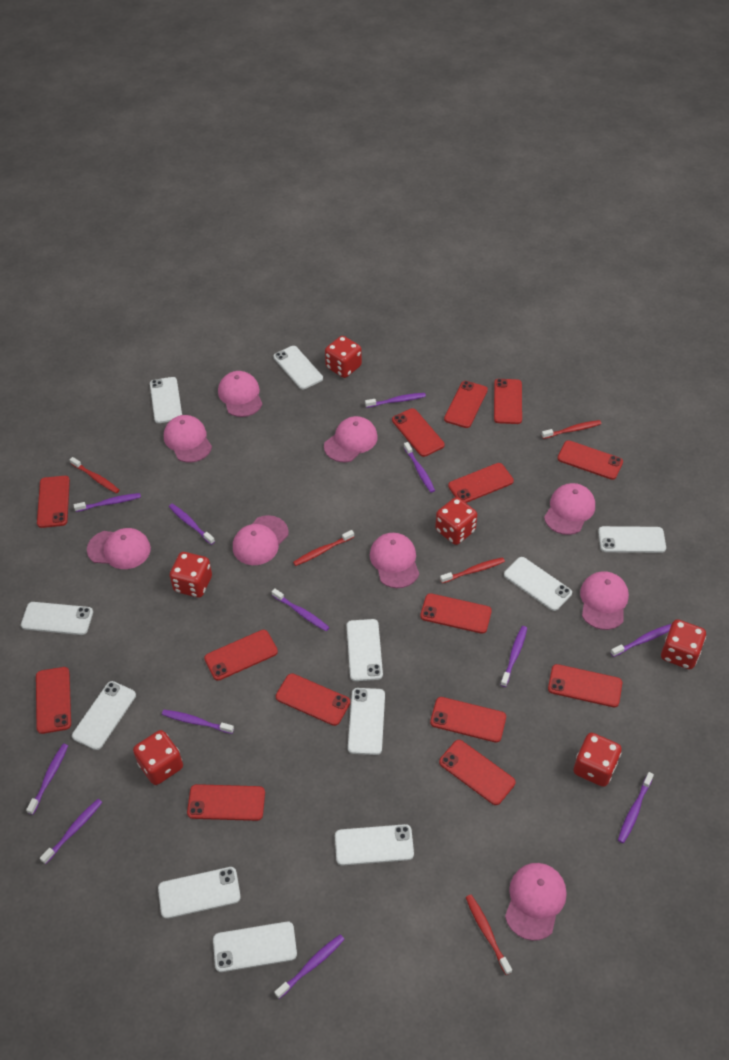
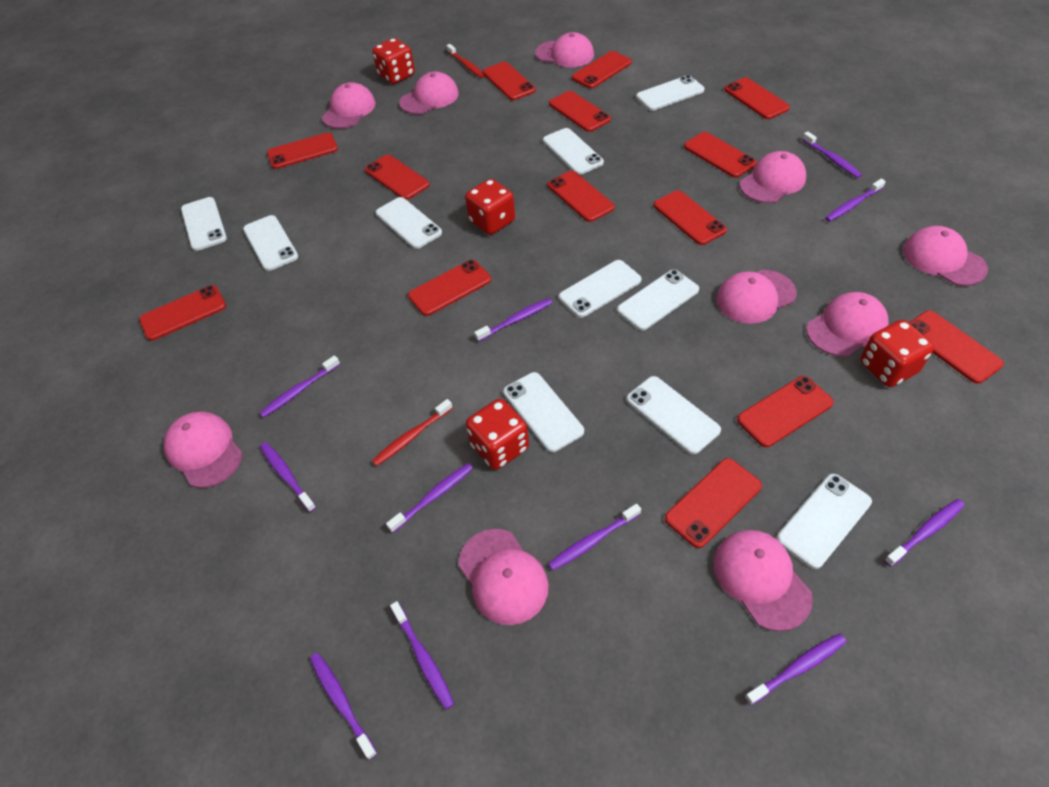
pink cap: 9 -> 10
purple toothbrush: 12 -> 11
red dice: 6 -> 4
red toothbrush: 5 -> 2
white phone: 11 -> 10

